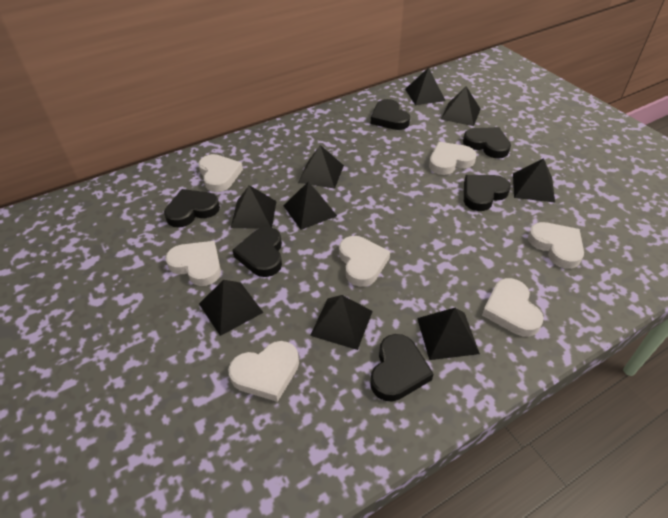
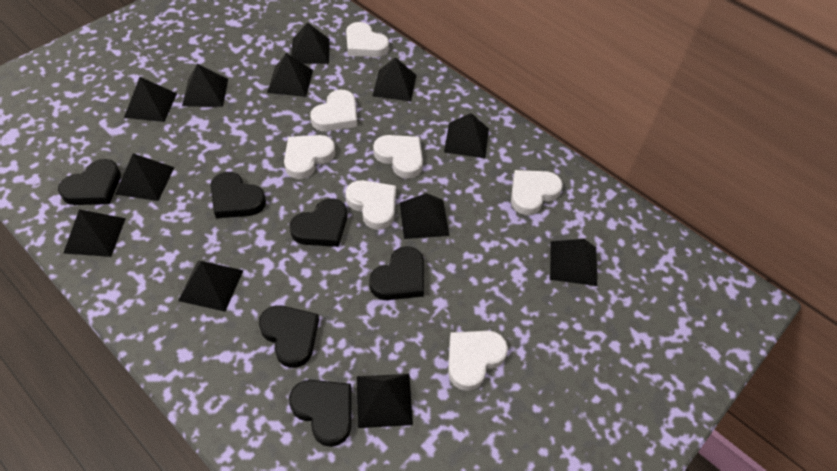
black pyramid: 9 -> 12

